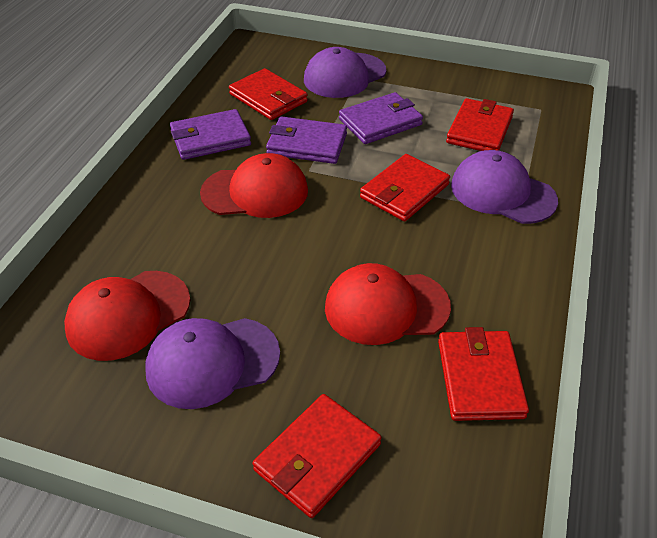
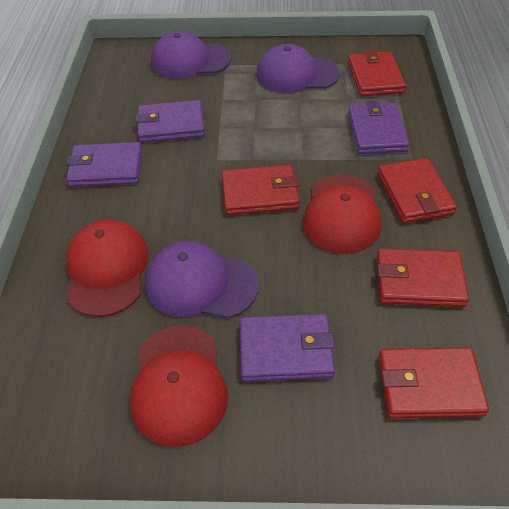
purple wallet: 3 -> 4

